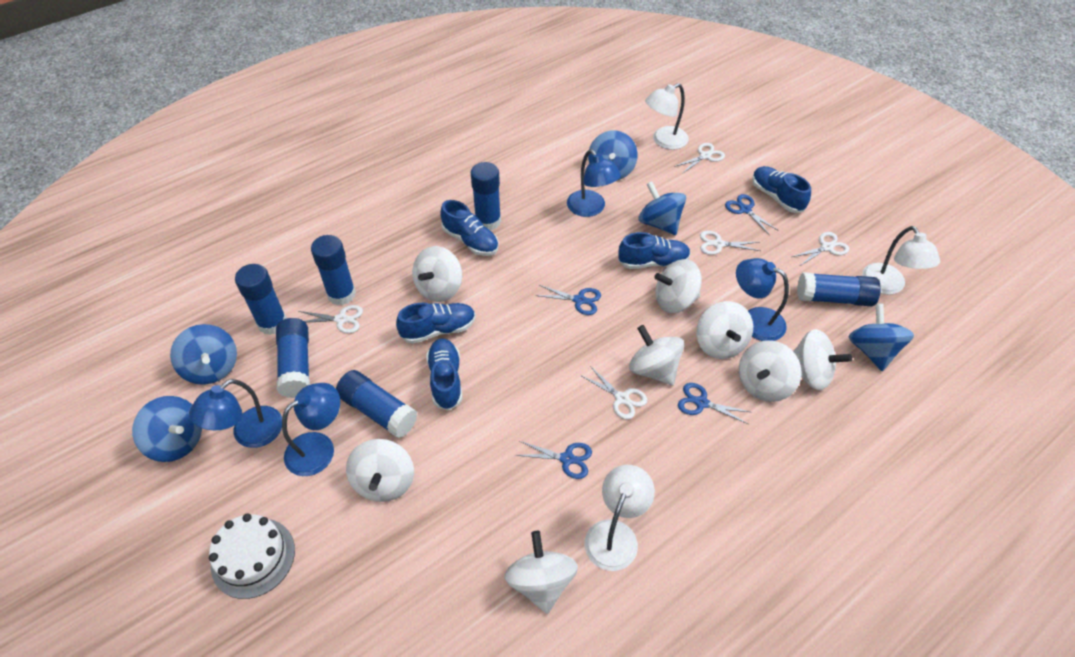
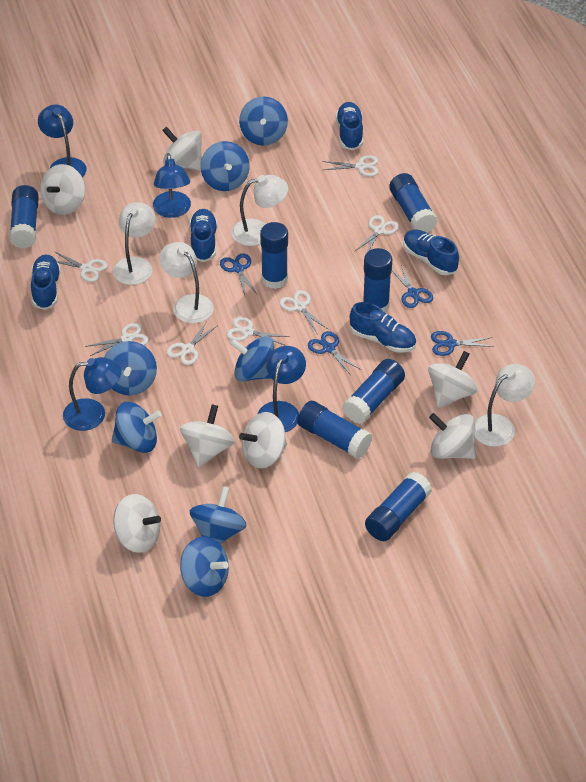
blue glue stick: 6 -> 7
blue spinning top: 5 -> 7
white cake: 1 -> 0
white lamp: 3 -> 4
white scissors: 5 -> 7
white spinning top: 8 -> 7

